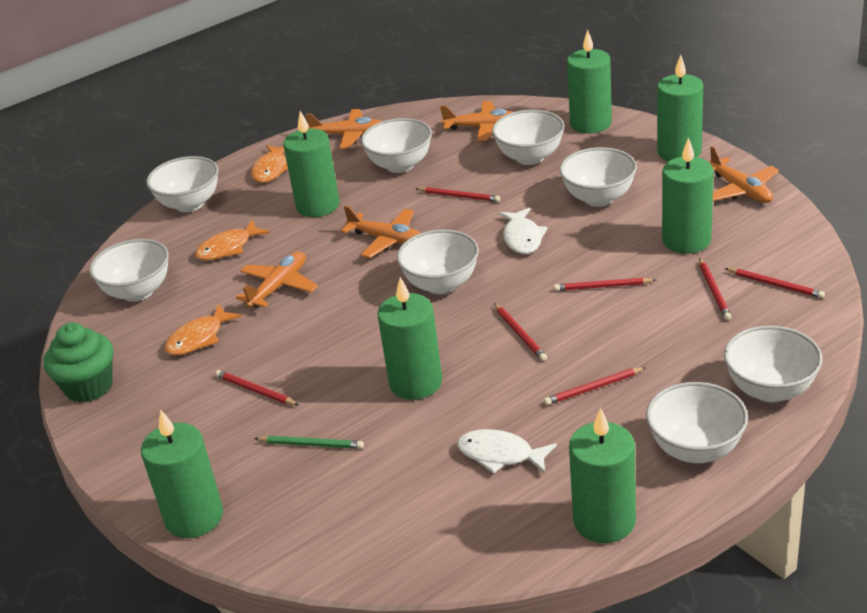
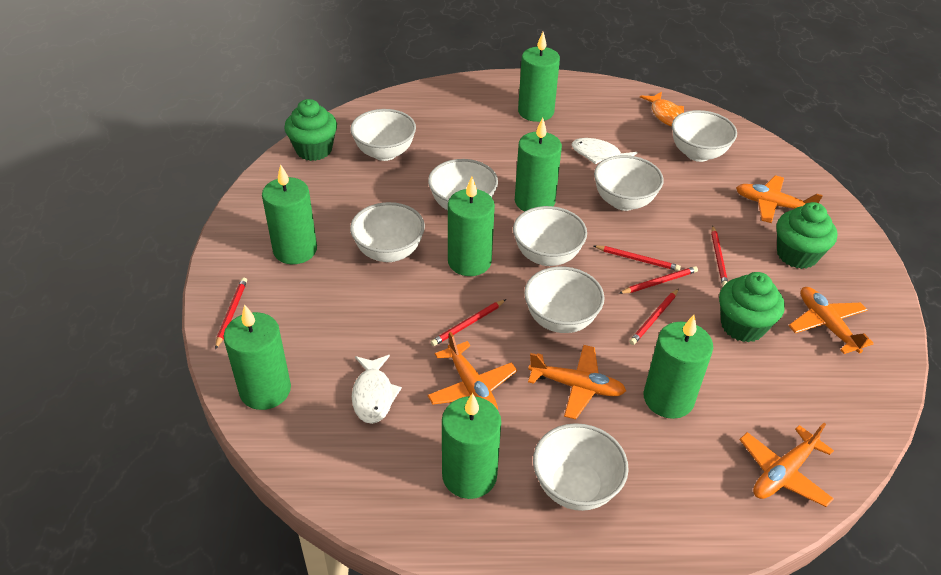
green cupcake: 1 -> 3
green pencil: 1 -> 0
orange fish: 3 -> 1
red pencil: 7 -> 6

